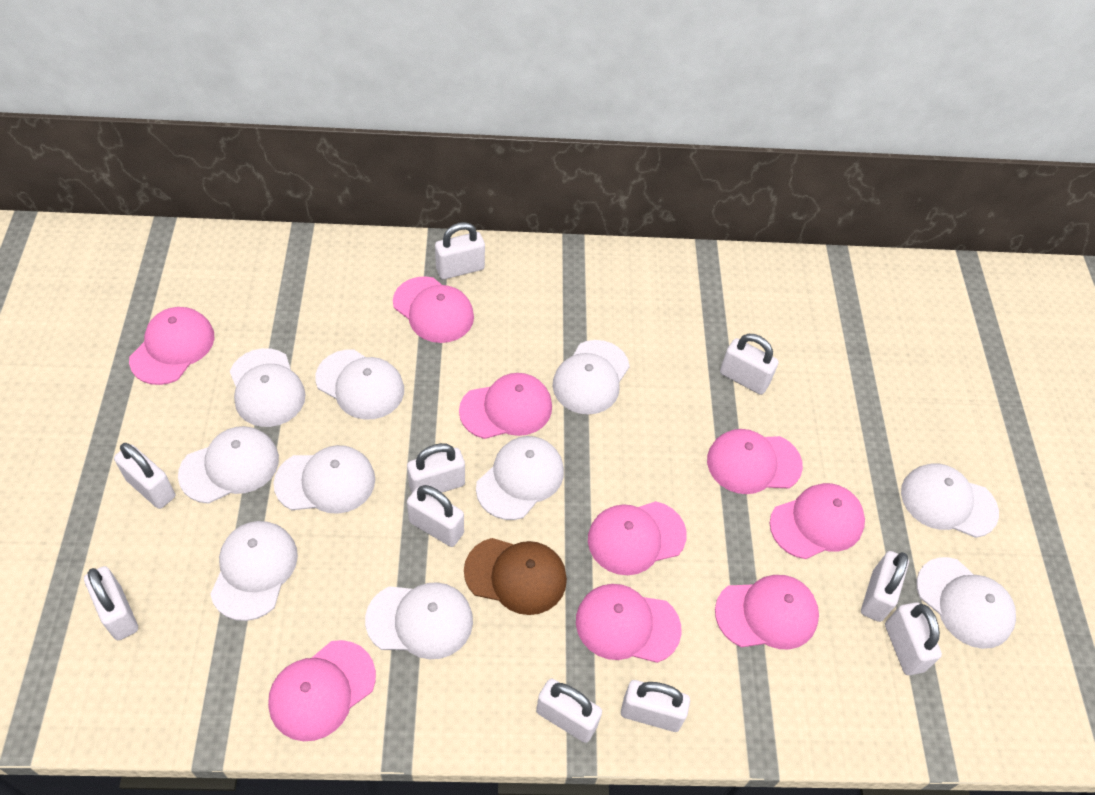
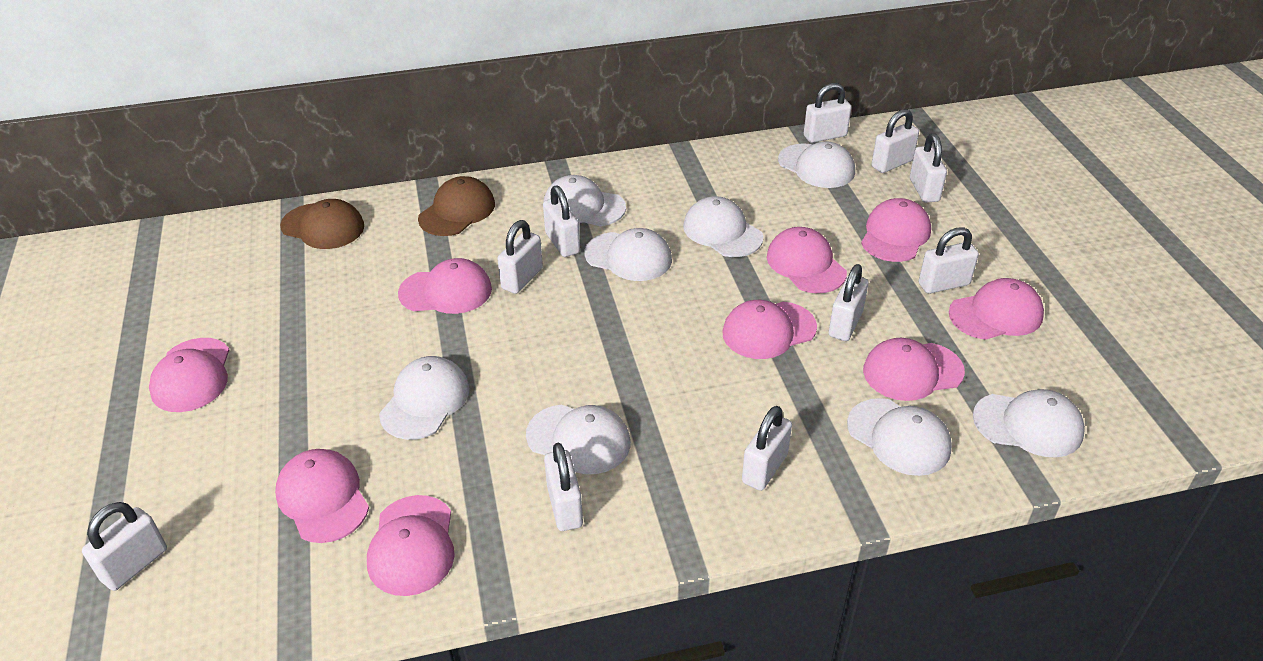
brown cap: 1 -> 2
white cap: 10 -> 8

